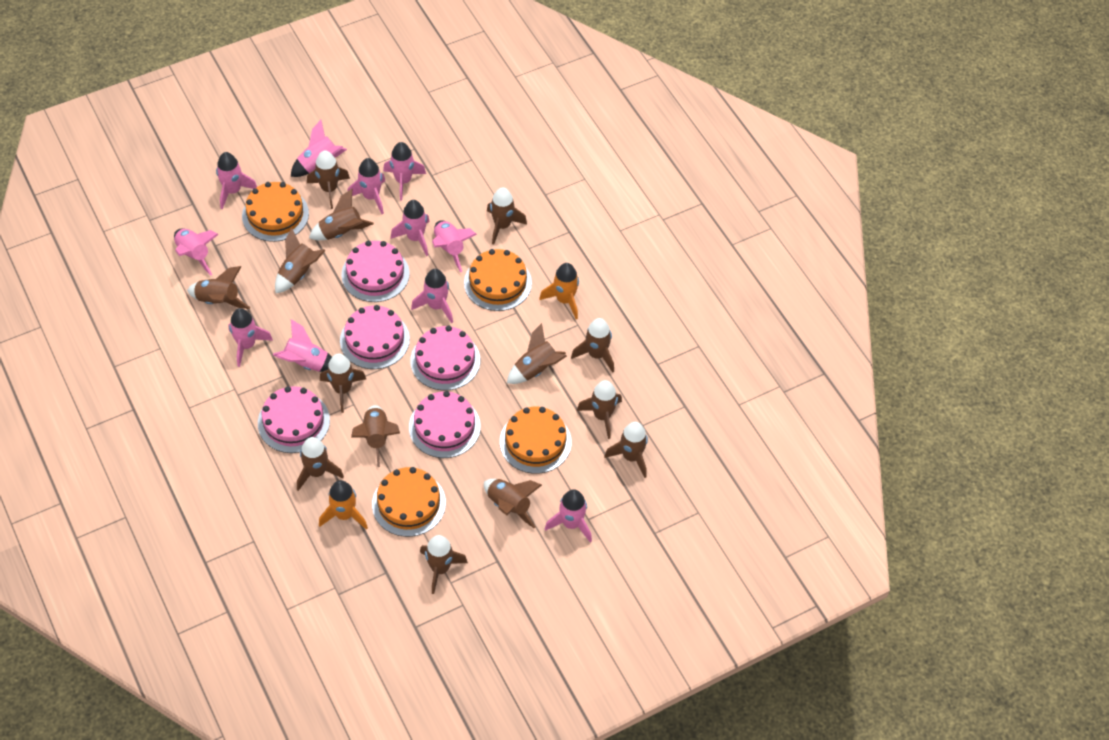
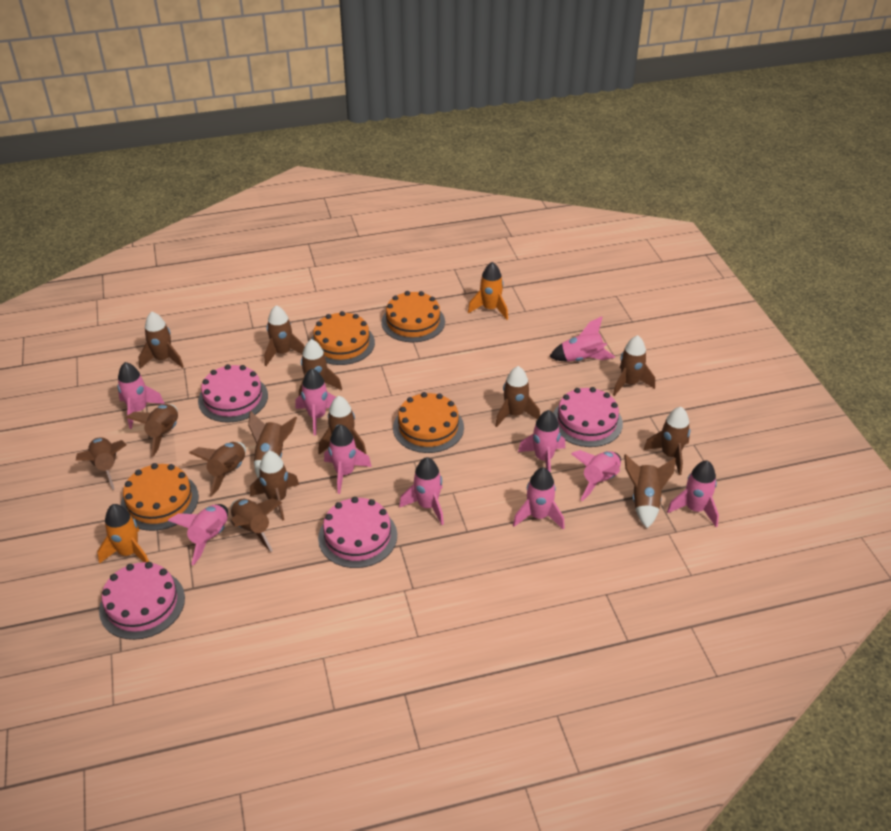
pink cake: 5 -> 4
pink rocket: 11 -> 10

